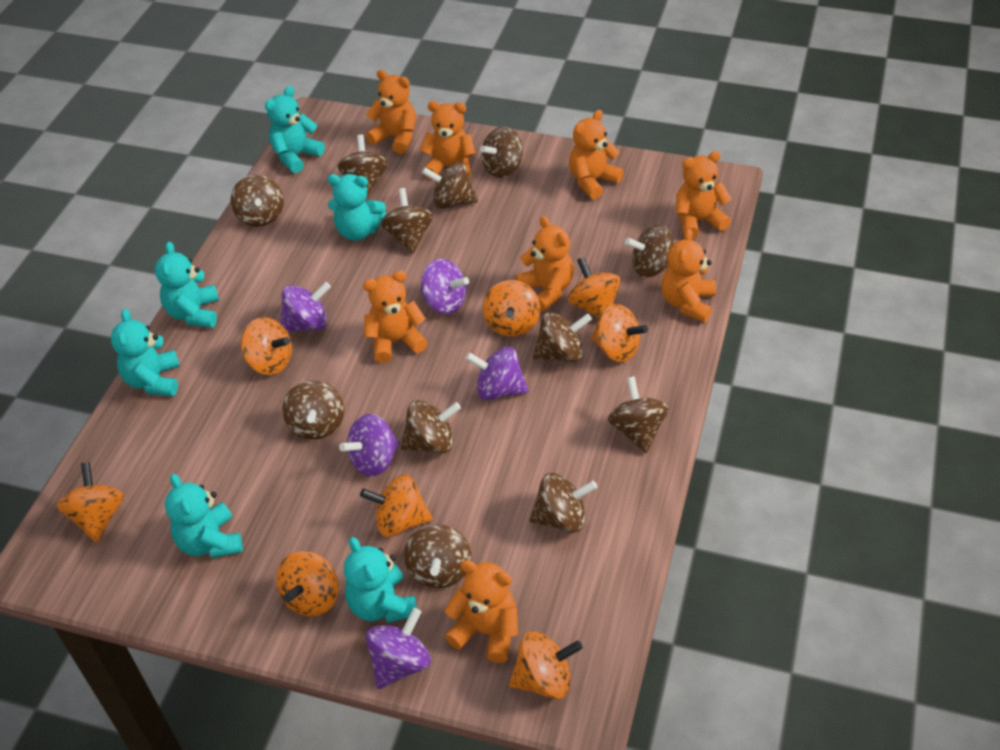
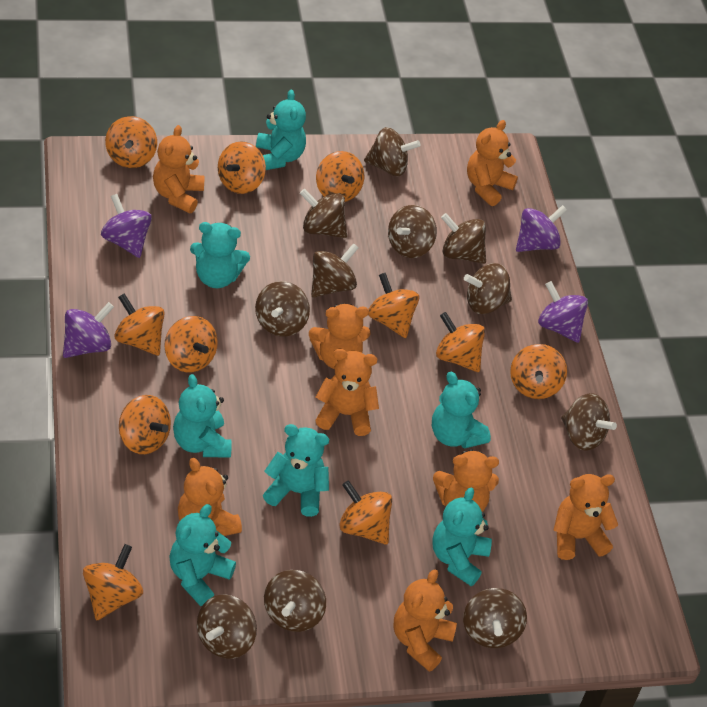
brown spinning top: 12 -> 11
orange spinning top: 8 -> 11
purple spinning top: 5 -> 4
turquoise teddy bear: 6 -> 7

